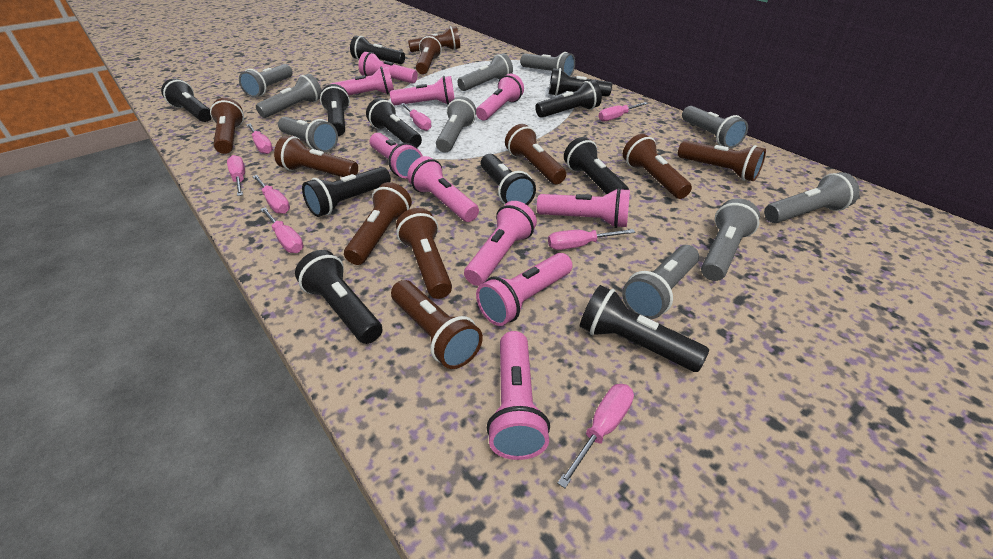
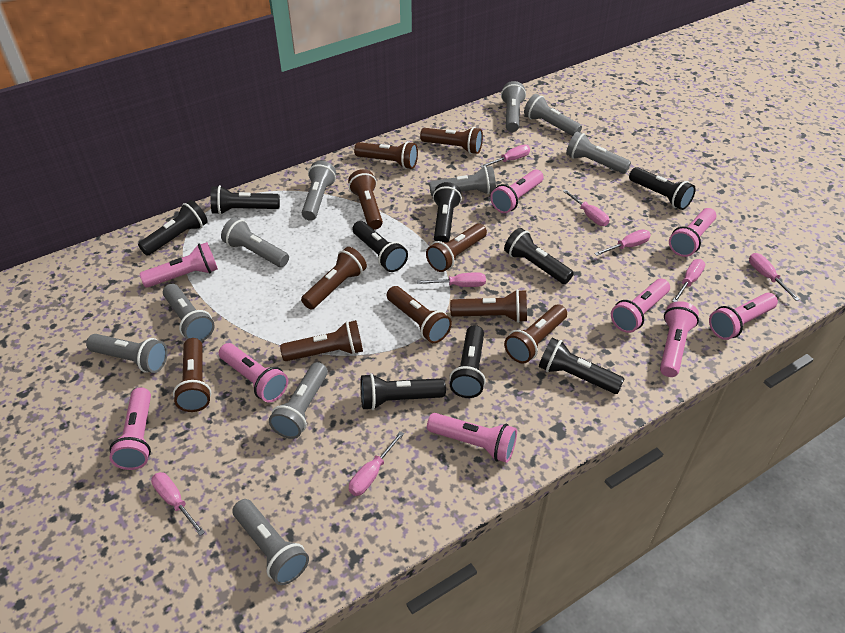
black flashlight: 11 -> 9
pink flashlight: 10 -> 9

